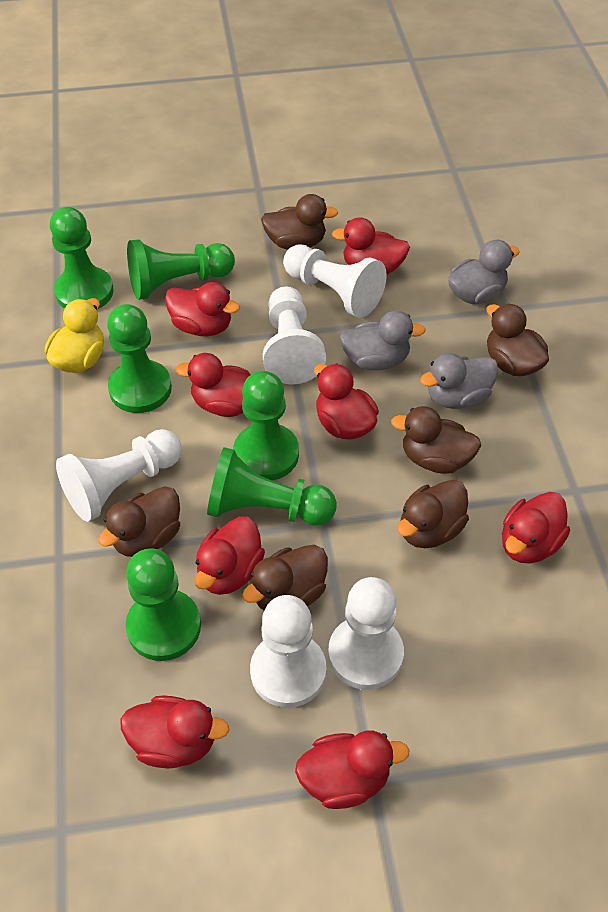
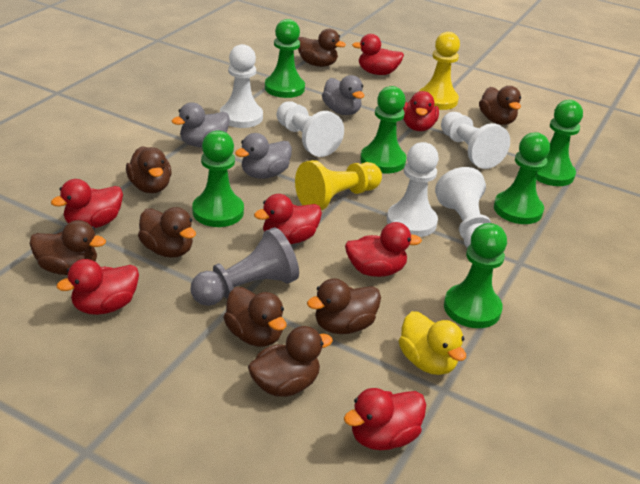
brown duck: 6 -> 8
grey pawn: 0 -> 1
red duck: 8 -> 7
yellow pawn: 0 -> 2

